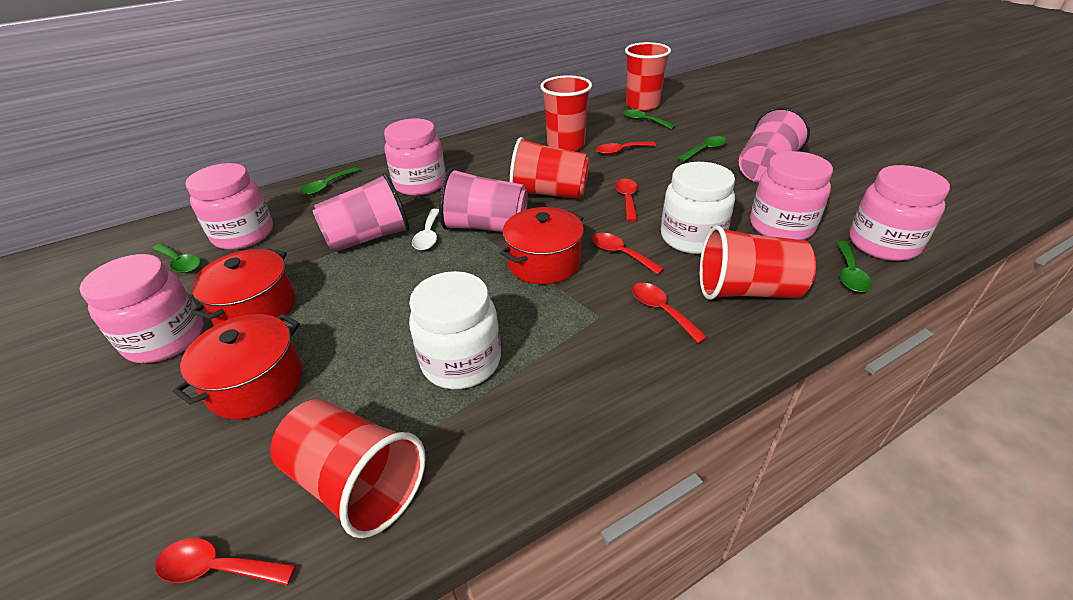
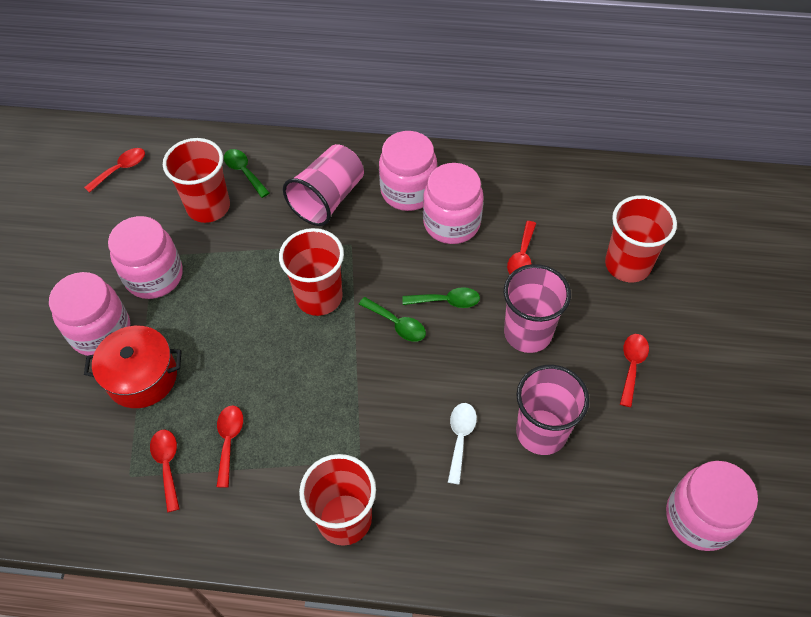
green spoon: 5 -> 3
red cup: 5 -> 4
red pot: 3 -> 1
white jar: 2 -> 0

